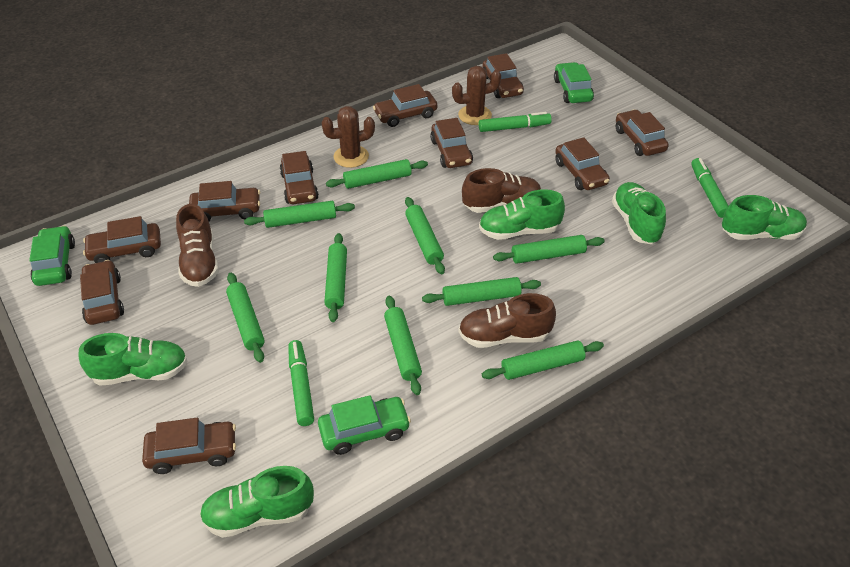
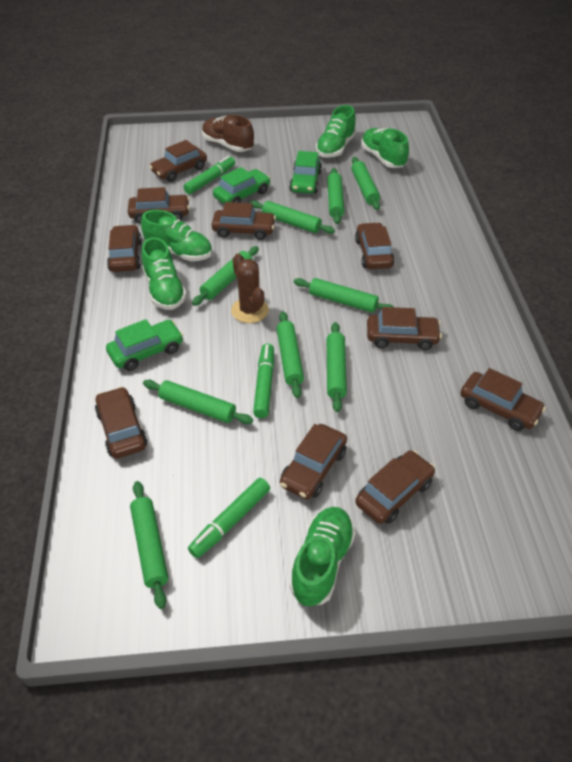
brown cactus: 2 -> 1
brown shoe: 3 -> 1

